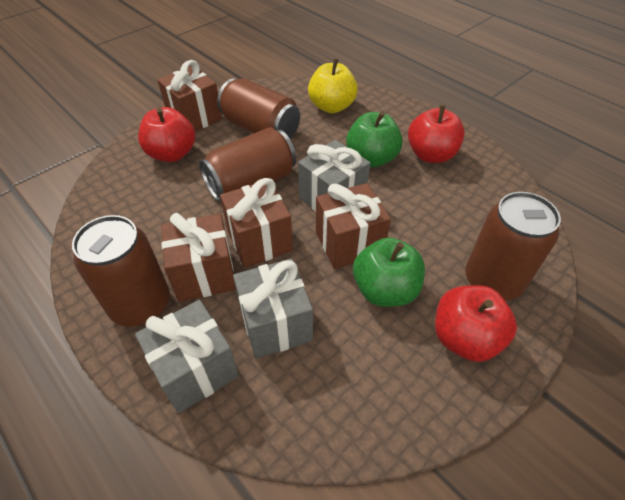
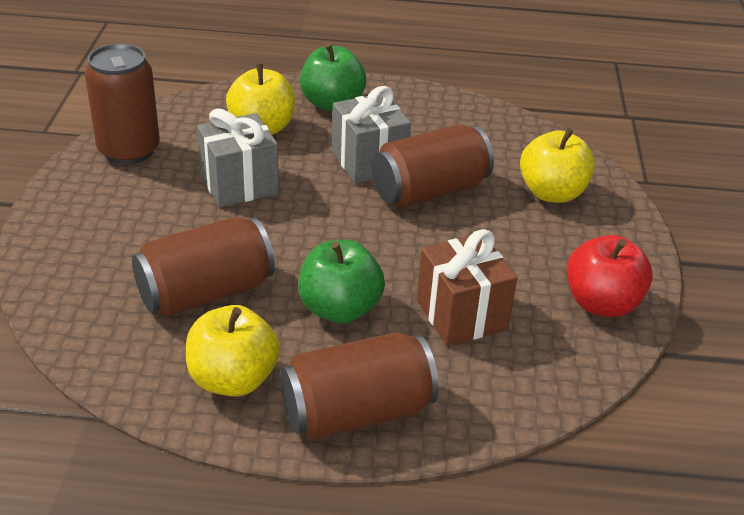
brown gift: 4 -> 1
grey gift: 3 -> 2
red apple: 3 -> 1
yellow apple: 1 -> 3

